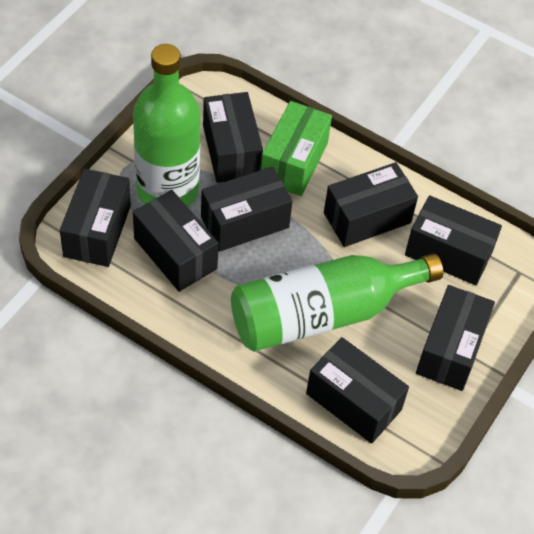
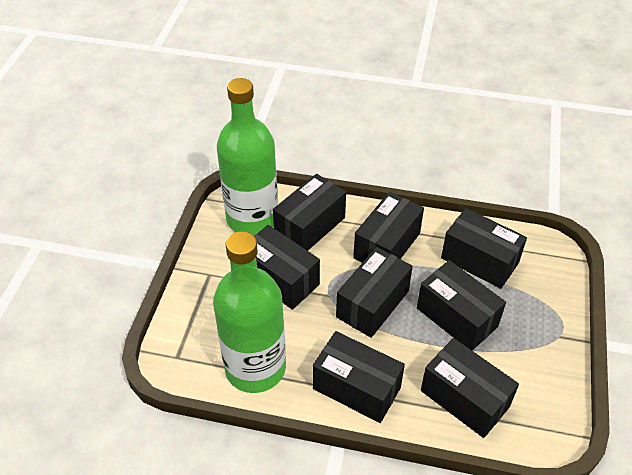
green box: 1 -> 0

